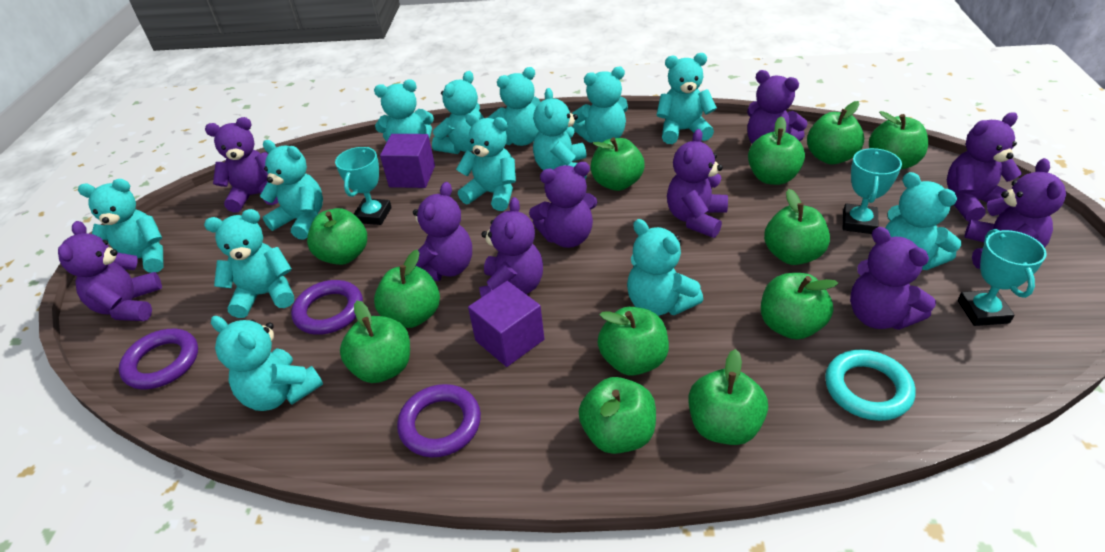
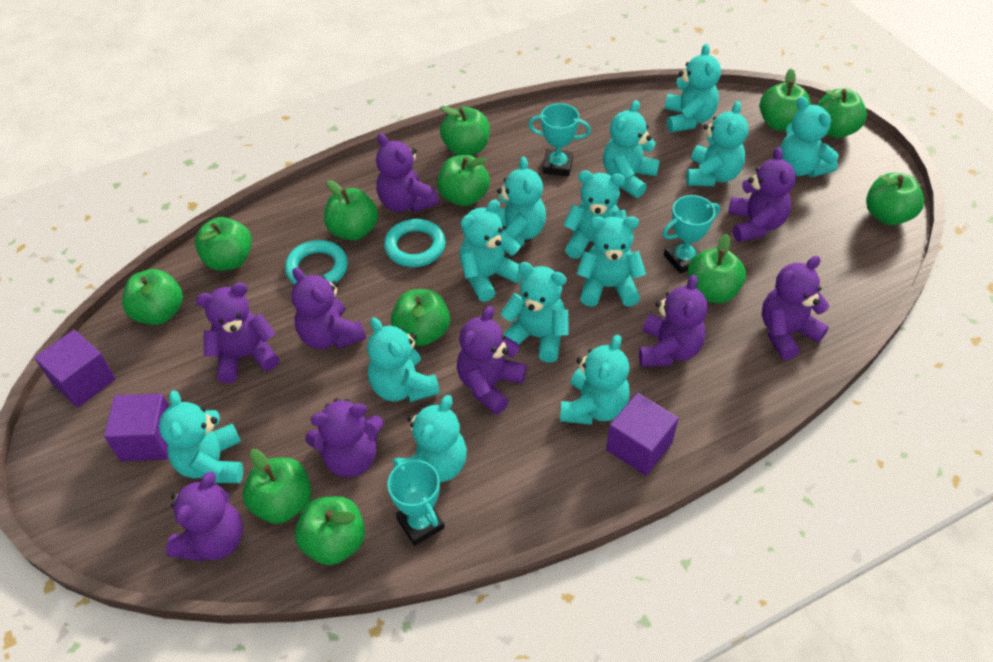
purple cube: 2 -> 3
purple ring: 3 -> 0
purple teddy bear: 10 -> 9
turquoise ring: 1 -> 2

